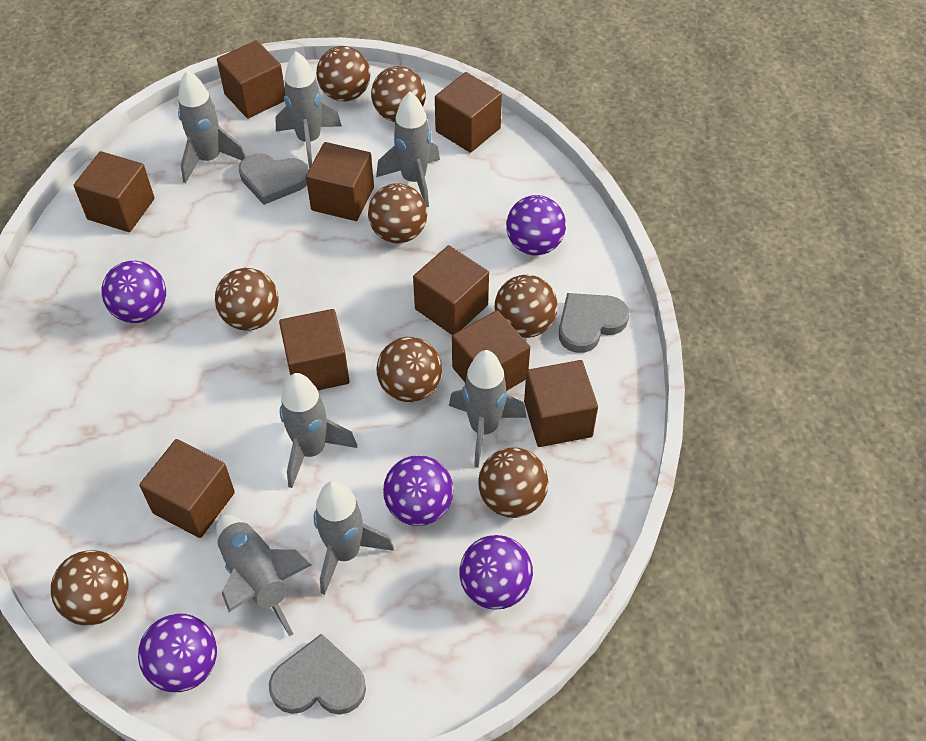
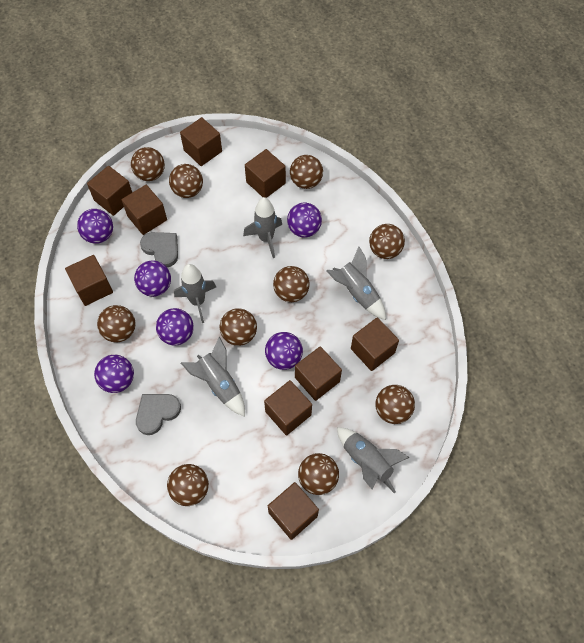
brown ball: 8 -> 10
grey heart: 3 -> 2
grey rocket: 7 -> 5
purple ball: 5 -> 6

